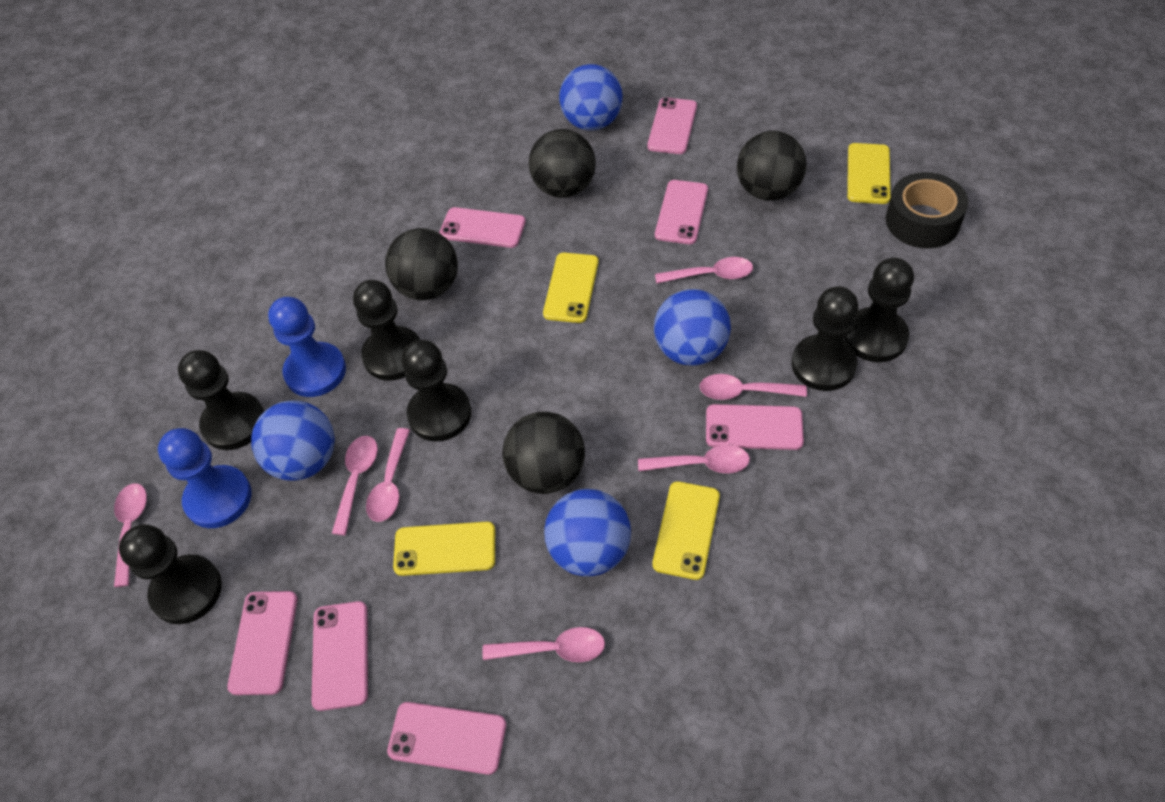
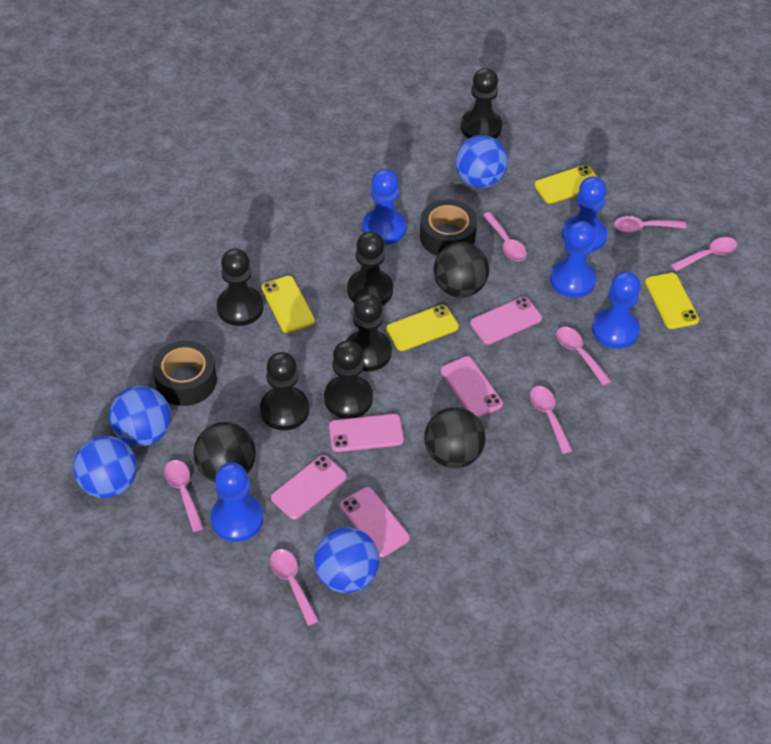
black ball: 4 -> 3
black tape: 1 -> 2
blue pawn: 2 -> 5
pink phone: 7 -> 5

